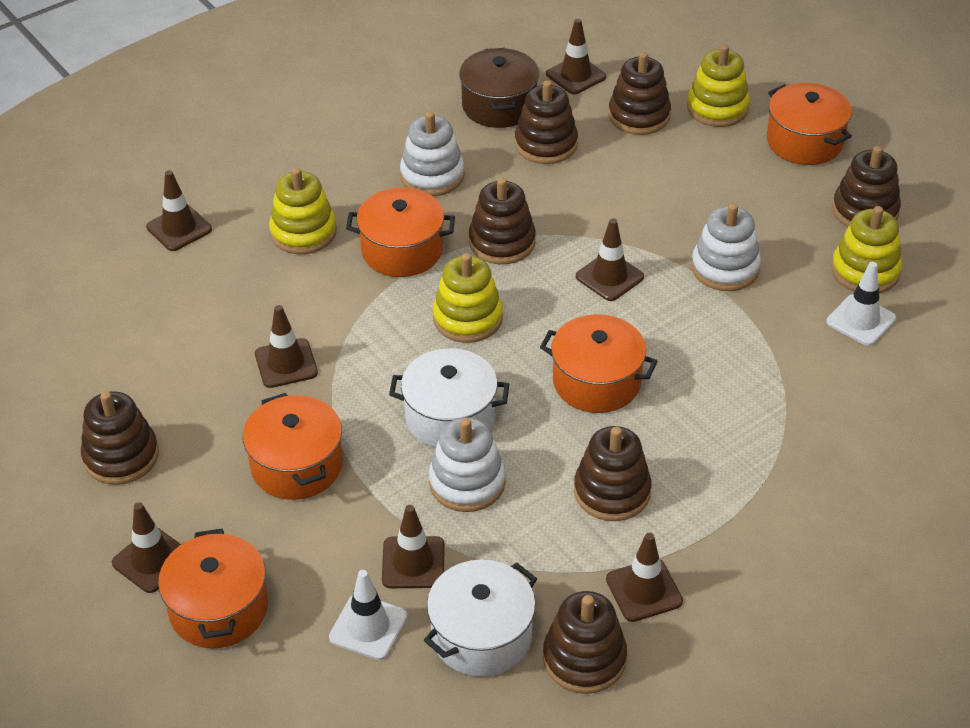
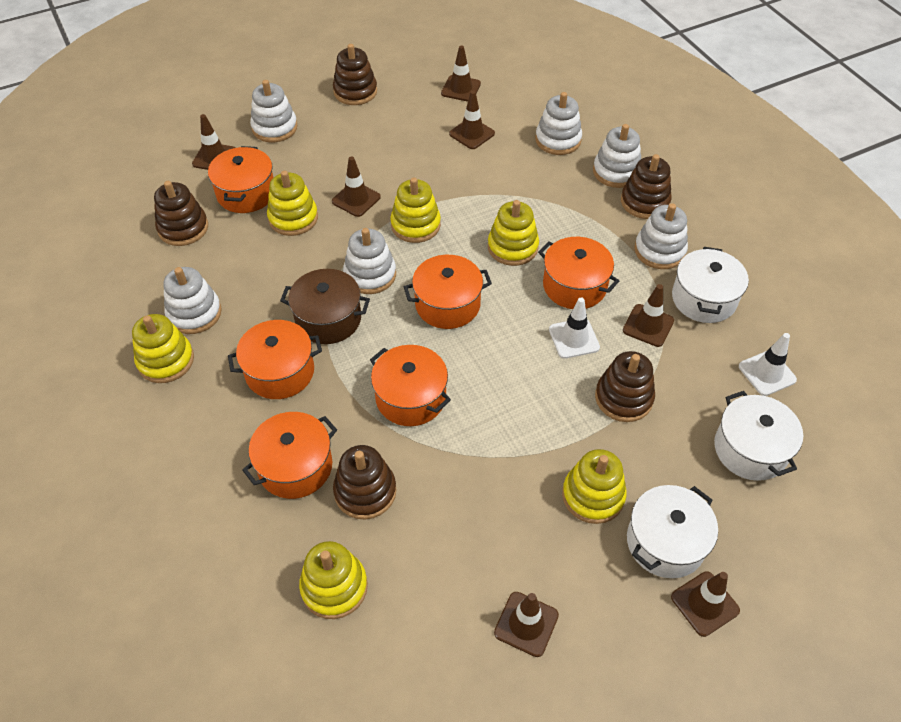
brown stacking toy: 7 -> 5
orange pot: 5 -> 6
white pot: 2 -> 3
white stacking toy: 3 -> 6
yellow stacking toy: 4 -> 6

